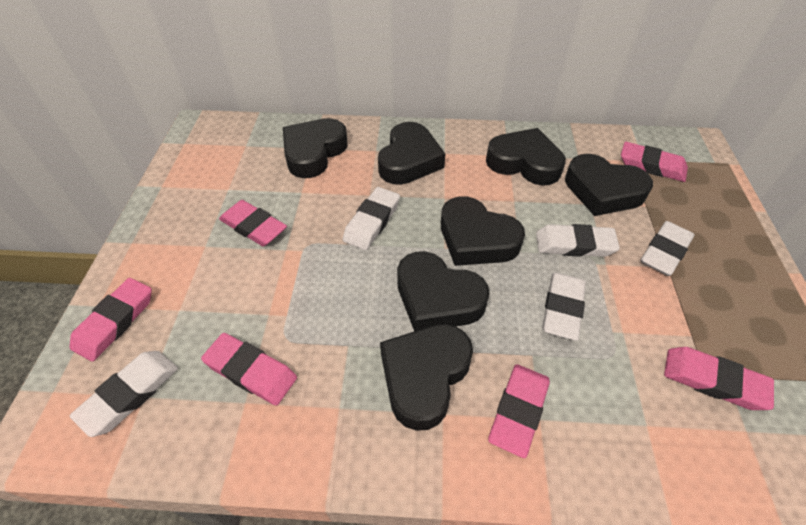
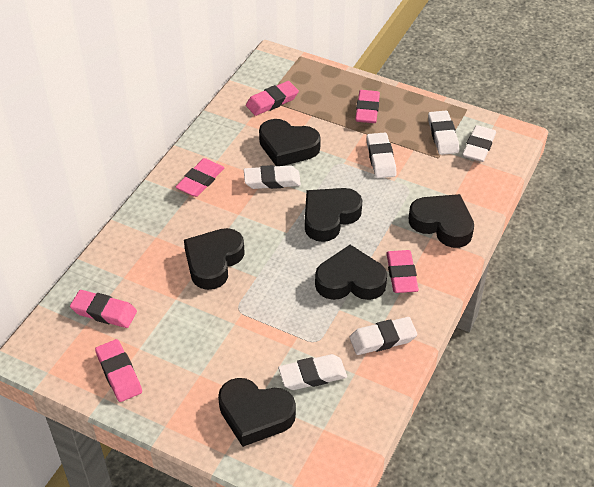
black heart: 7 -> 6
white eraser: 5 -> 6

